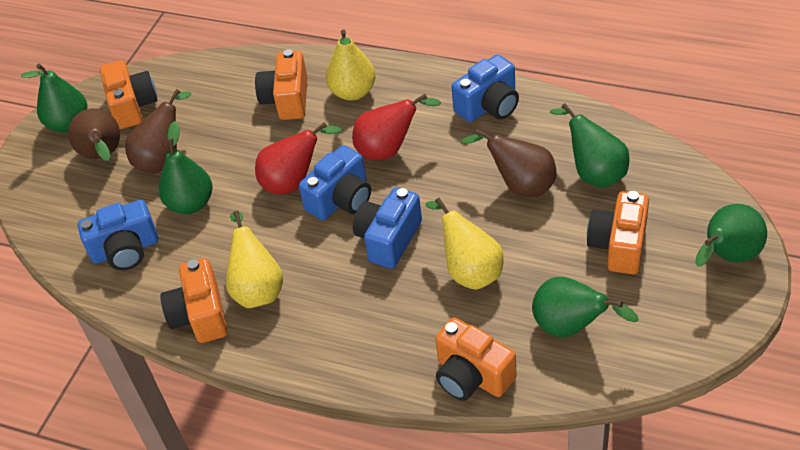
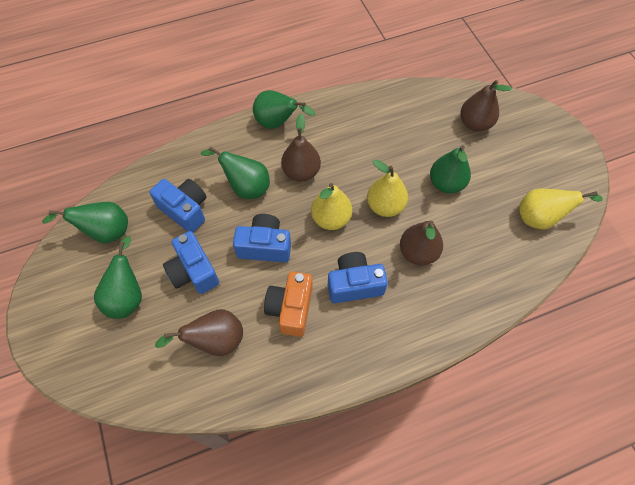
brown pear: 3 -> 4
orange camera: 5 -> 1
red pear: 2 -> 0

